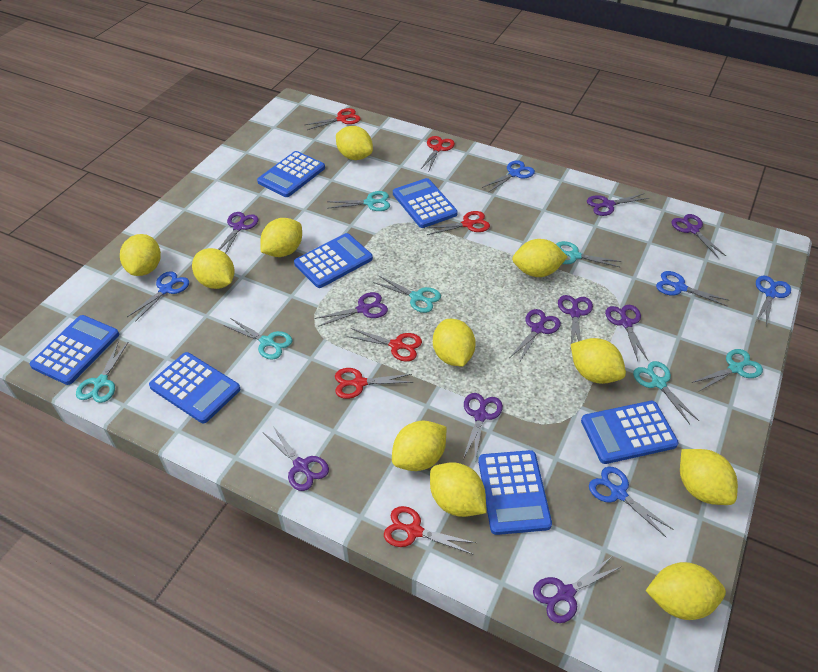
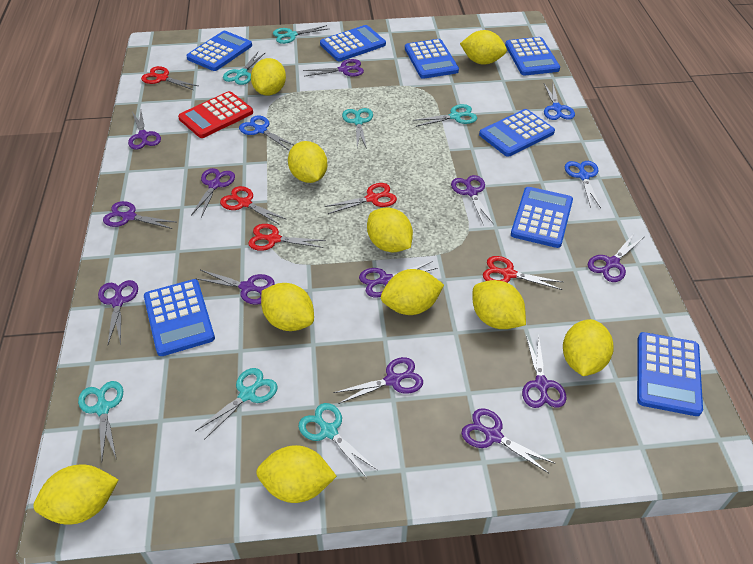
blue calculator: 7 -> 8
blue scissors: 5 -> 3
purple scissors: 10 -> 12
red calculator: 0 -> 1
red scissors: 6 -> 5
yellow lemon: 11 -> 10

